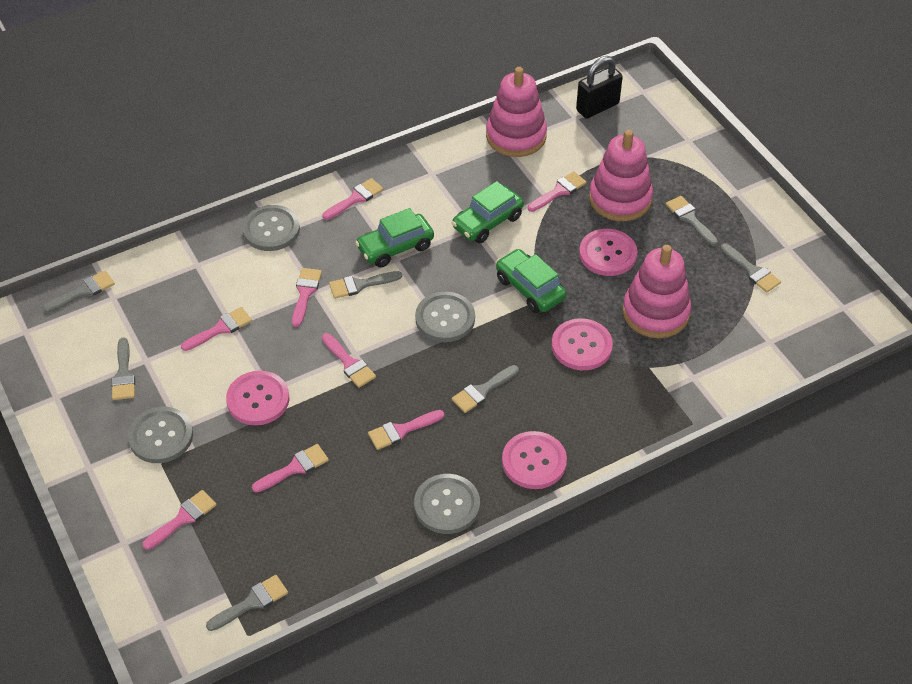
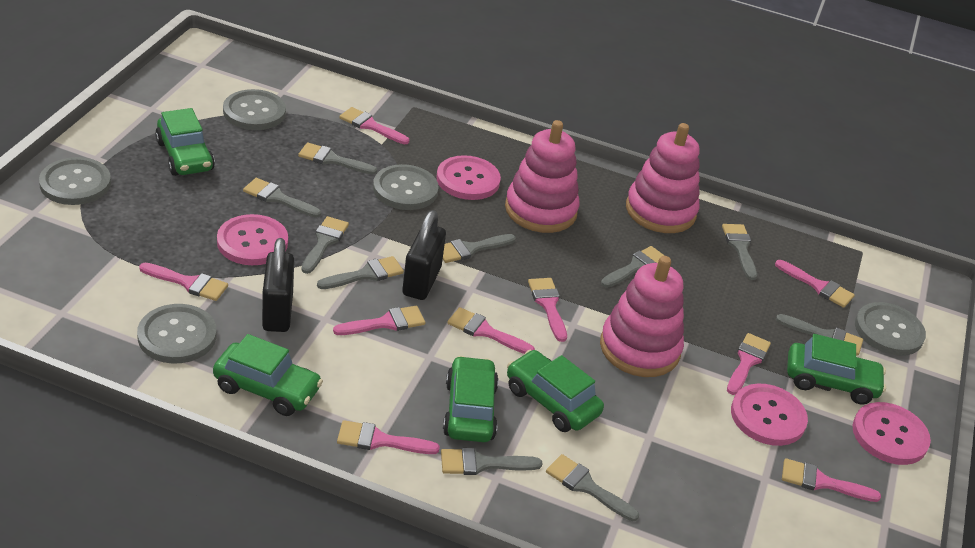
black padlock: 1 -> 2
green car: 3 -> 5
grey brush: 7 -> 10
grey button: 4 -> 5
pink brush: 8 -> 9

